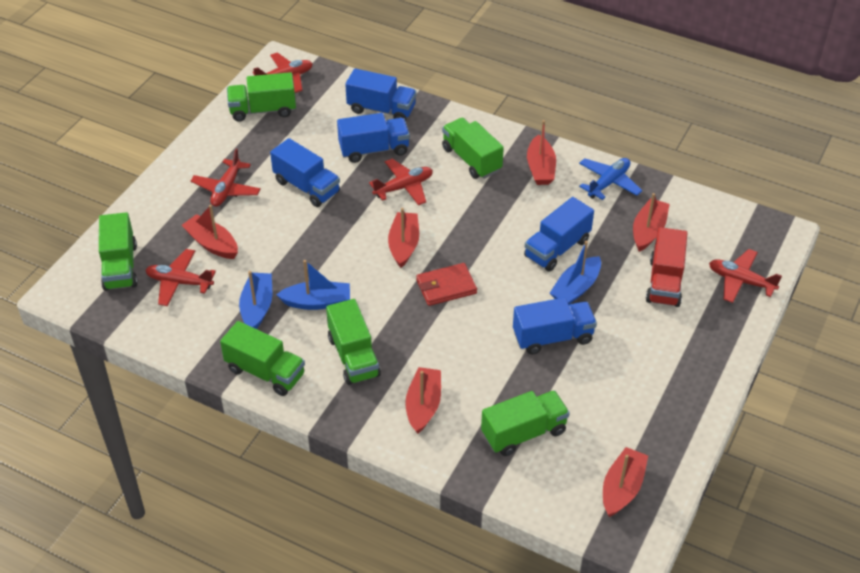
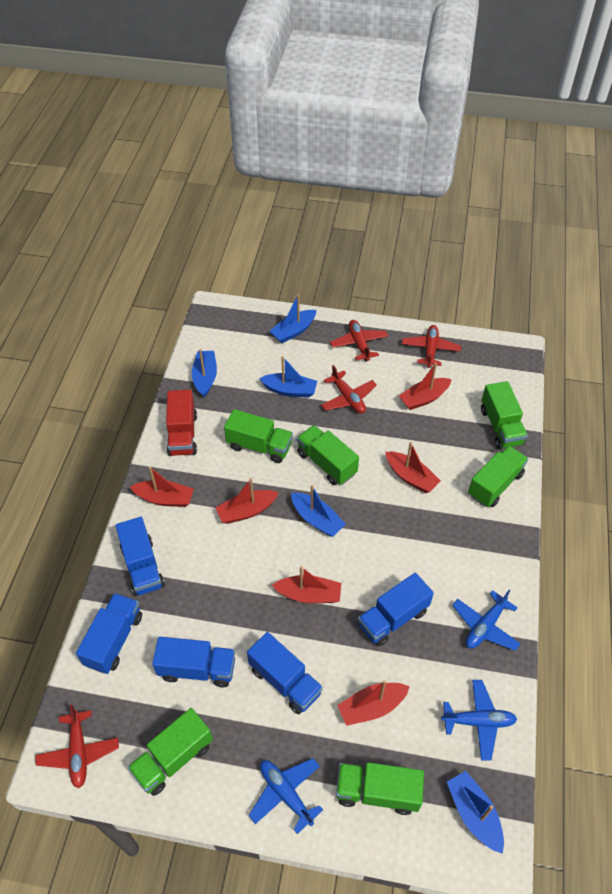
blue boat: 3 -> 5
blue plane: 1 -> 3
red plane: 5 -> 4
red wallet: 1 -> 0

